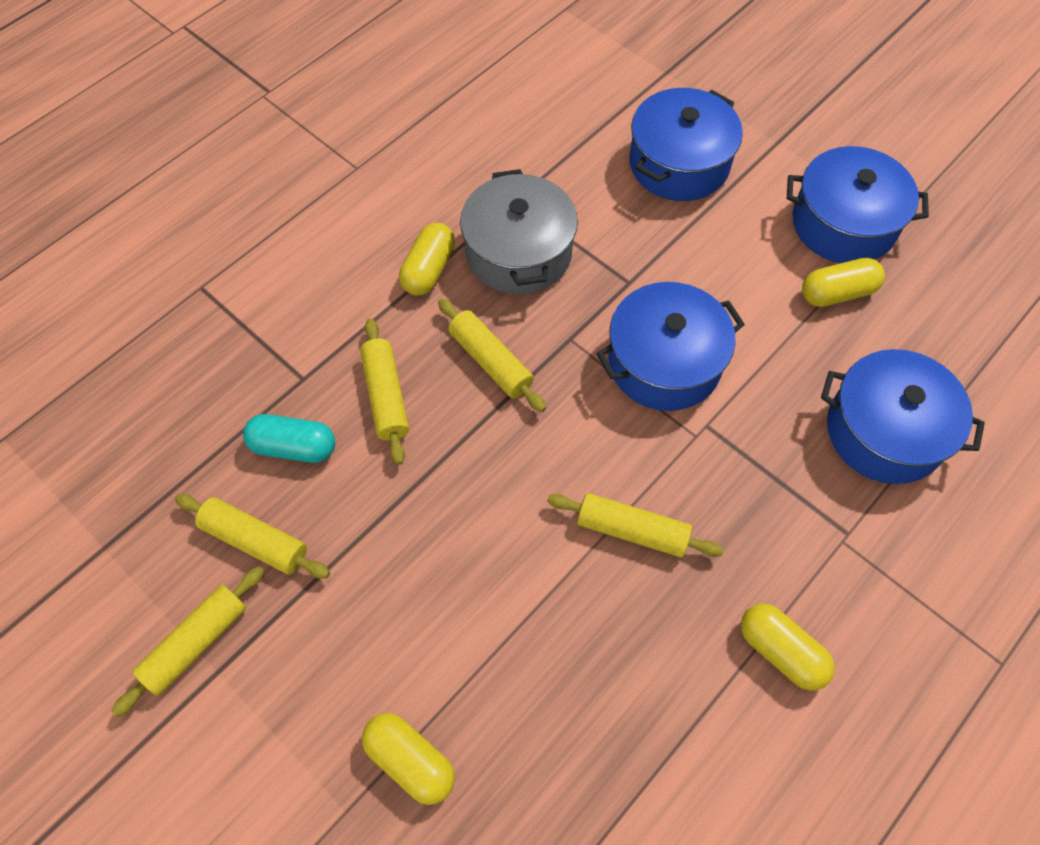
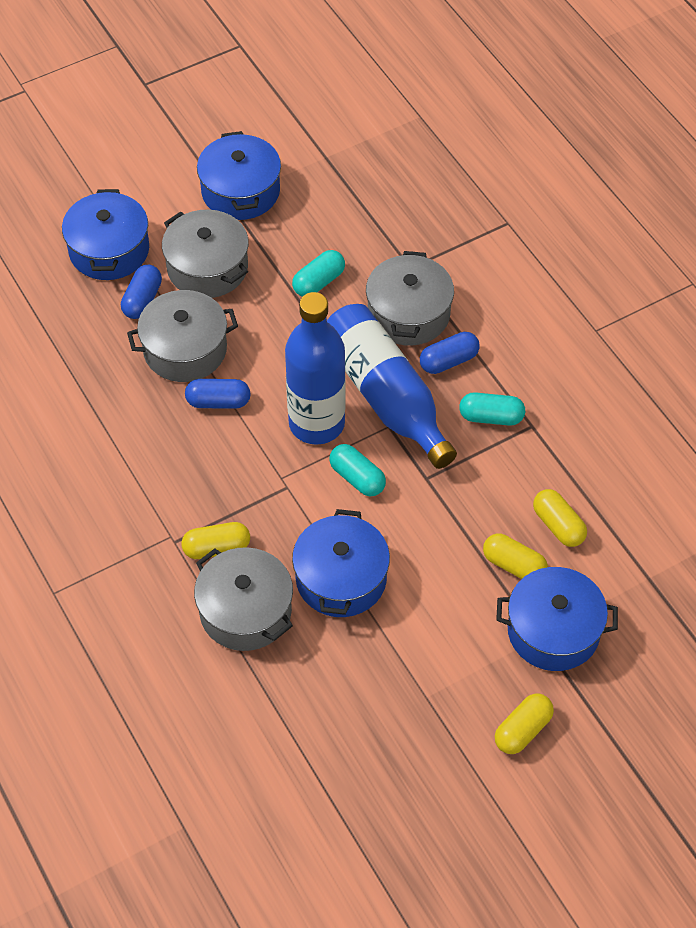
blue bottle: 0 -> 2
blue capsule: 0 -> 3
grey pot: 1 -> 4
turquoise capsule: 1 -> 3
yellow rolling pin: 5 -> 0

